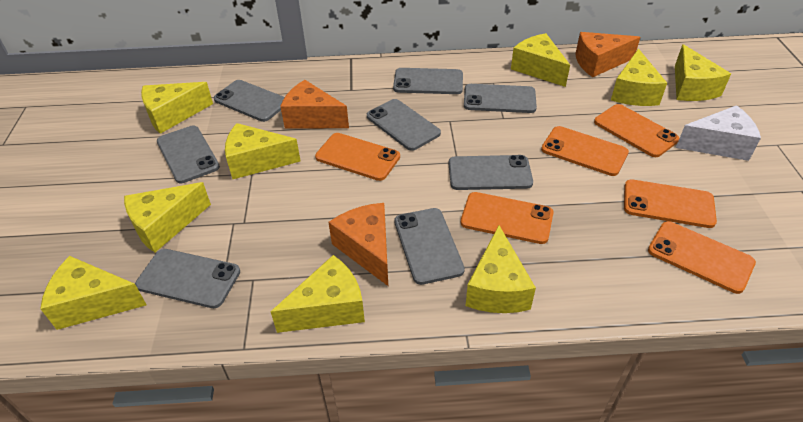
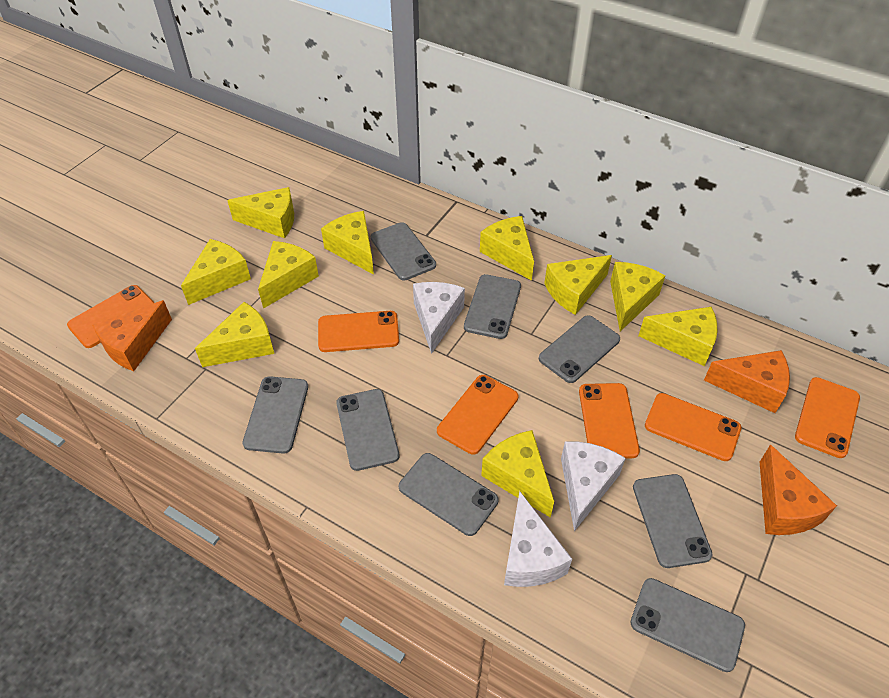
white cheese: 1 -> 3
yellow cheese: 9 -> 10

